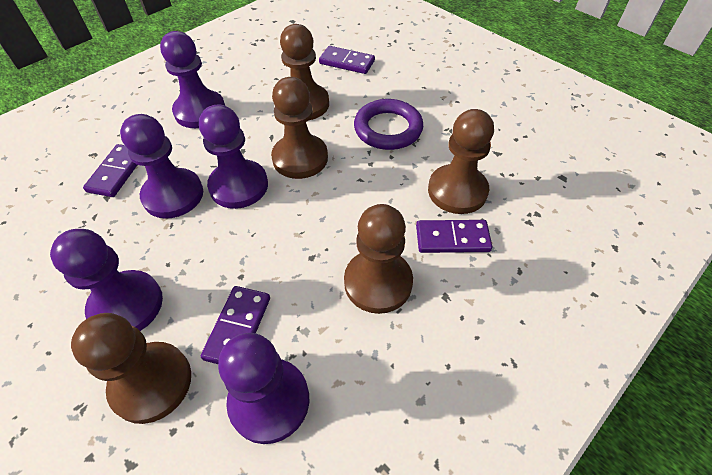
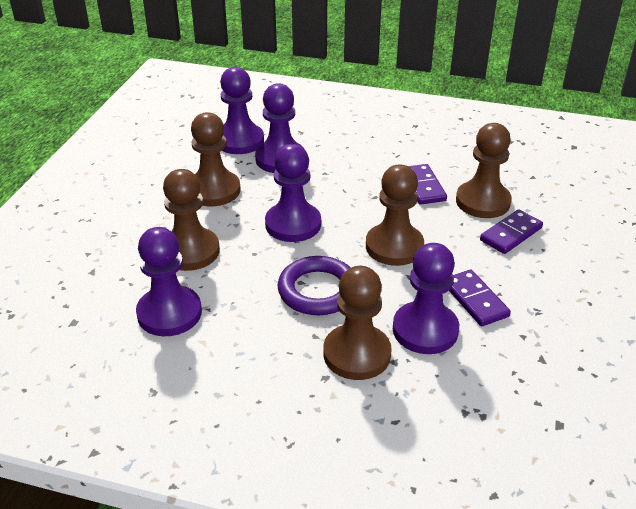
purple domino: 4 -> 3

